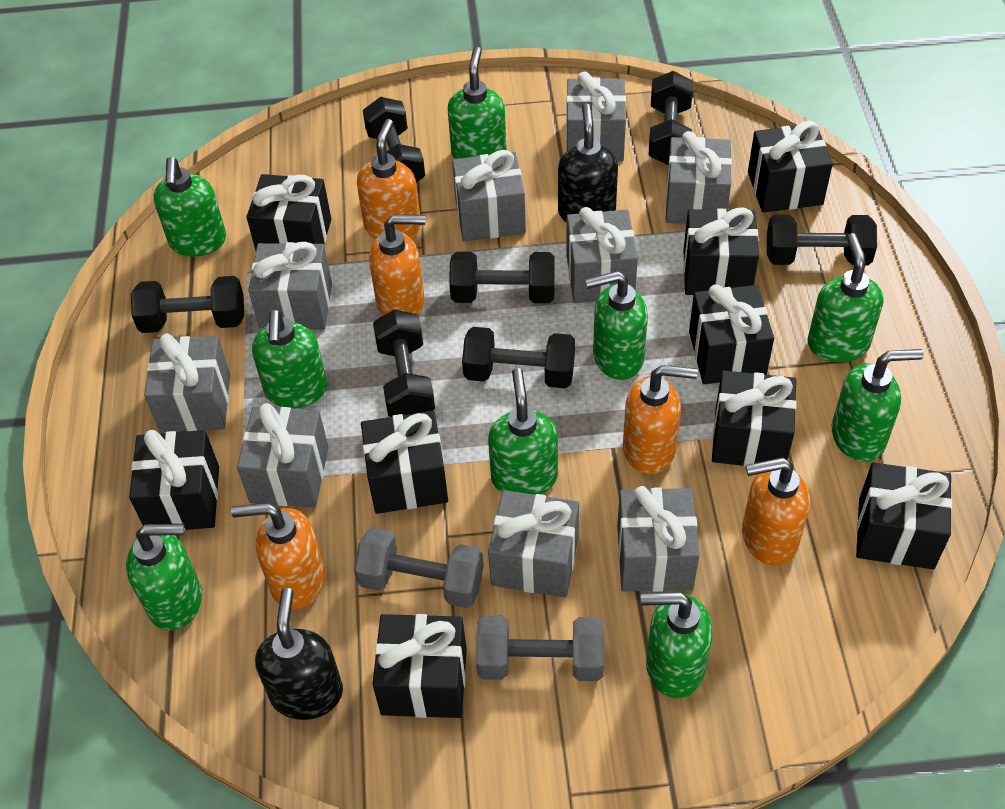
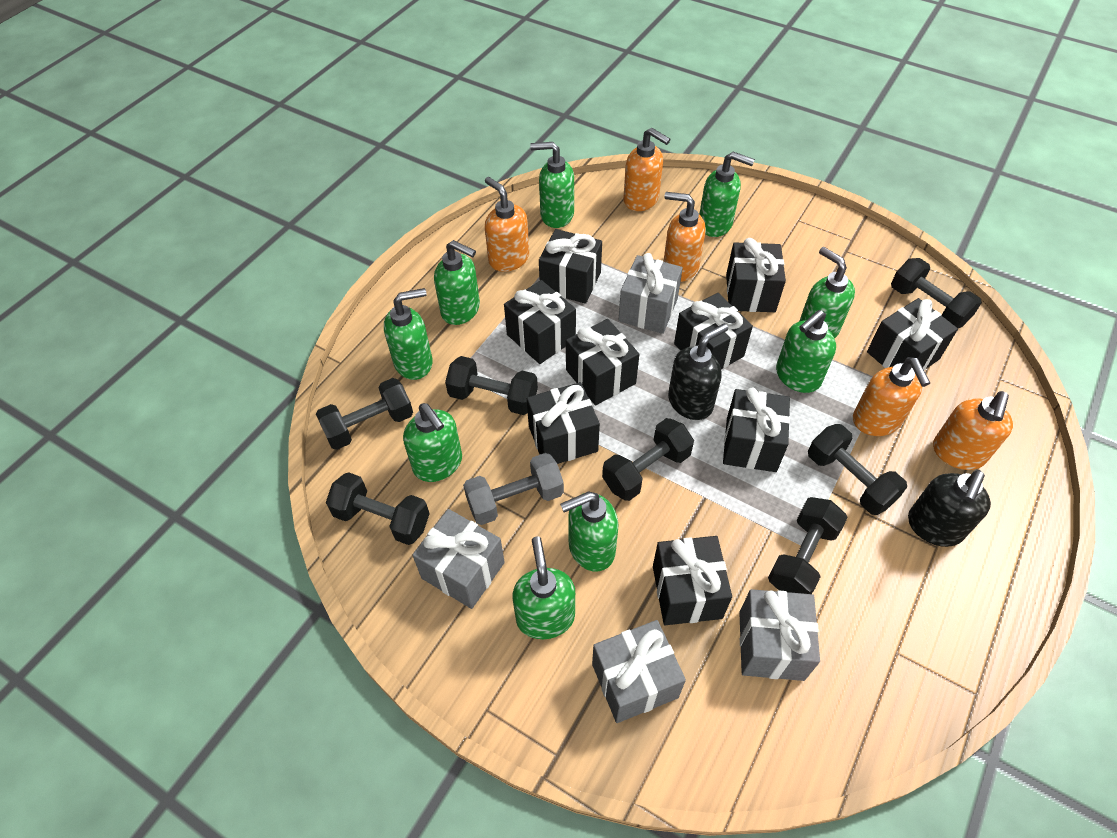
grey dumbbell: 2 -> 1
grey gift: 9 -> 4

